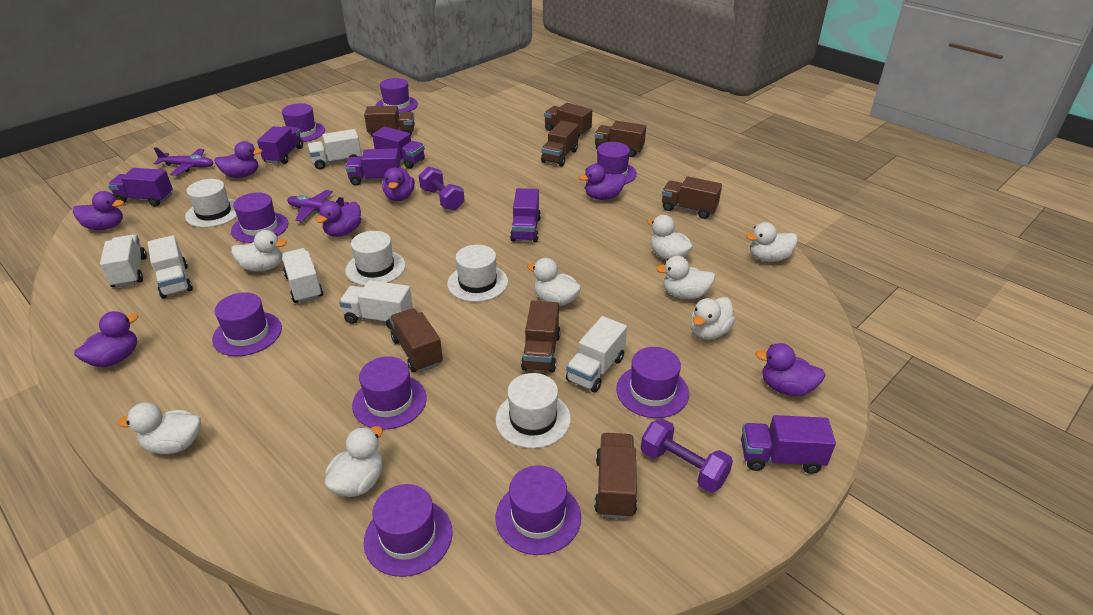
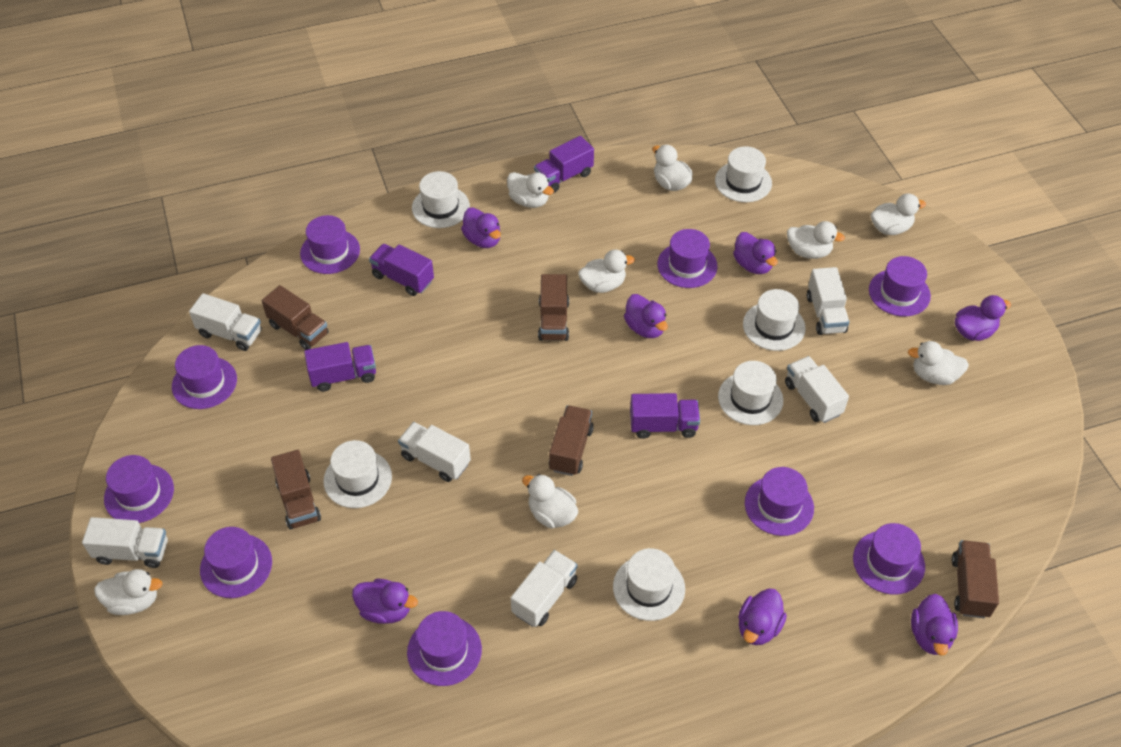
brown truck: 8 -> 5
purple dumbbell: 2 -> 0
purple plane: 2 -> 0
purple truck: 6 -> 4
white hat: 4 -> 6

